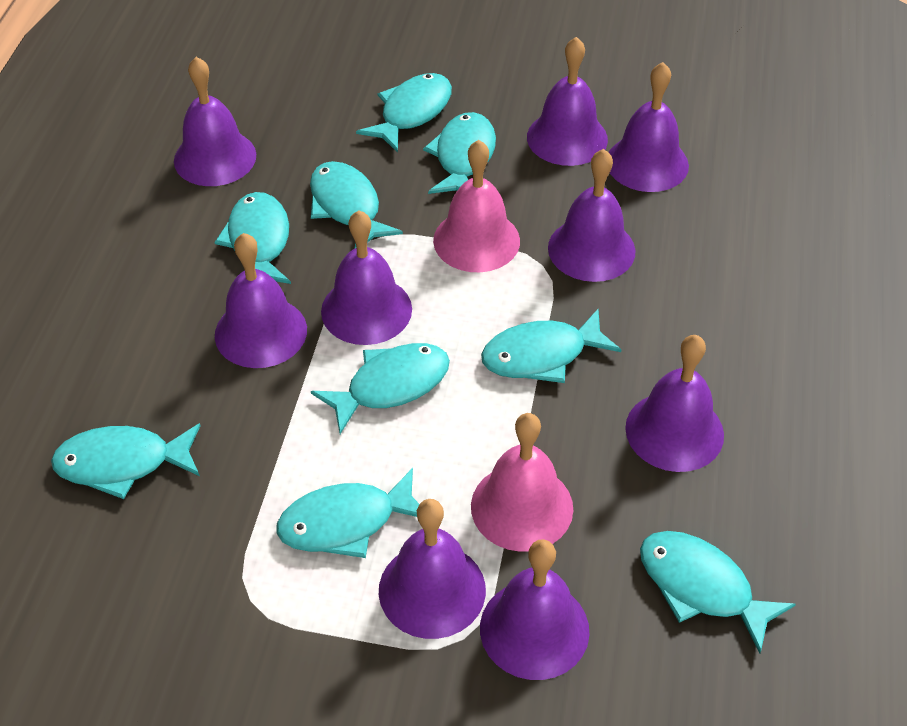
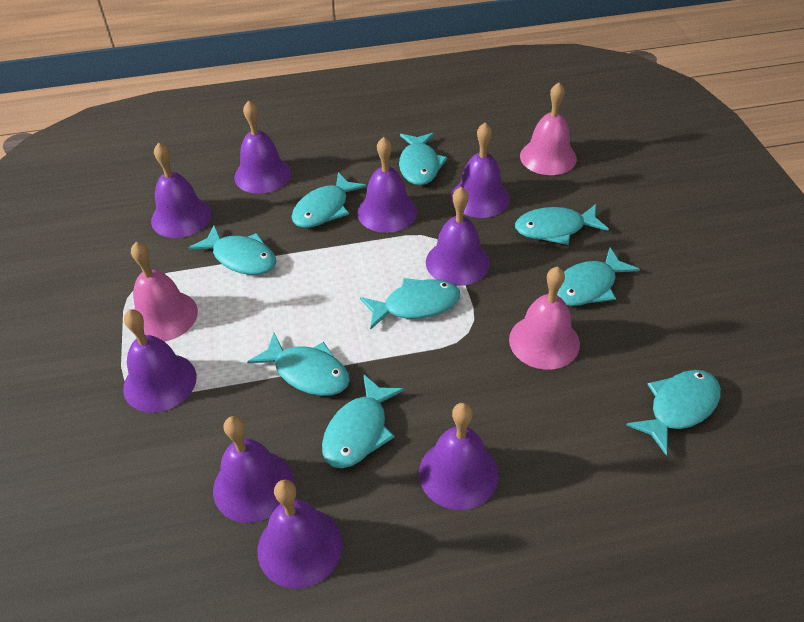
pink bell: 2 -> 3

